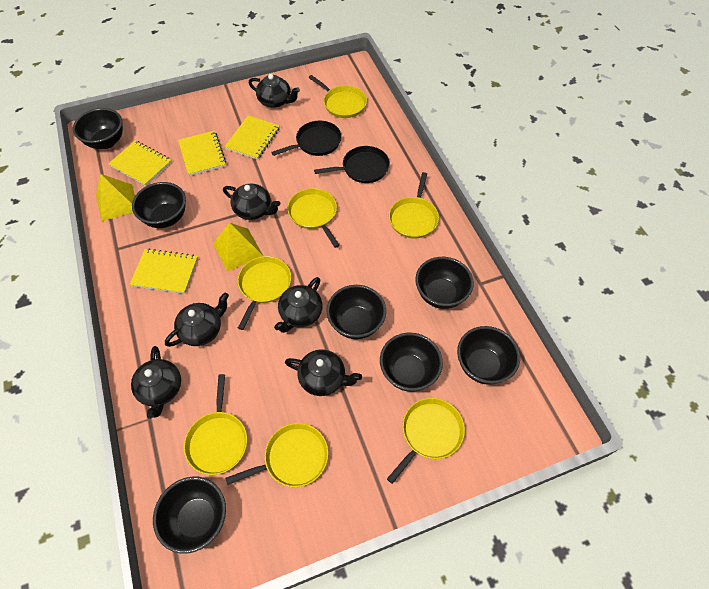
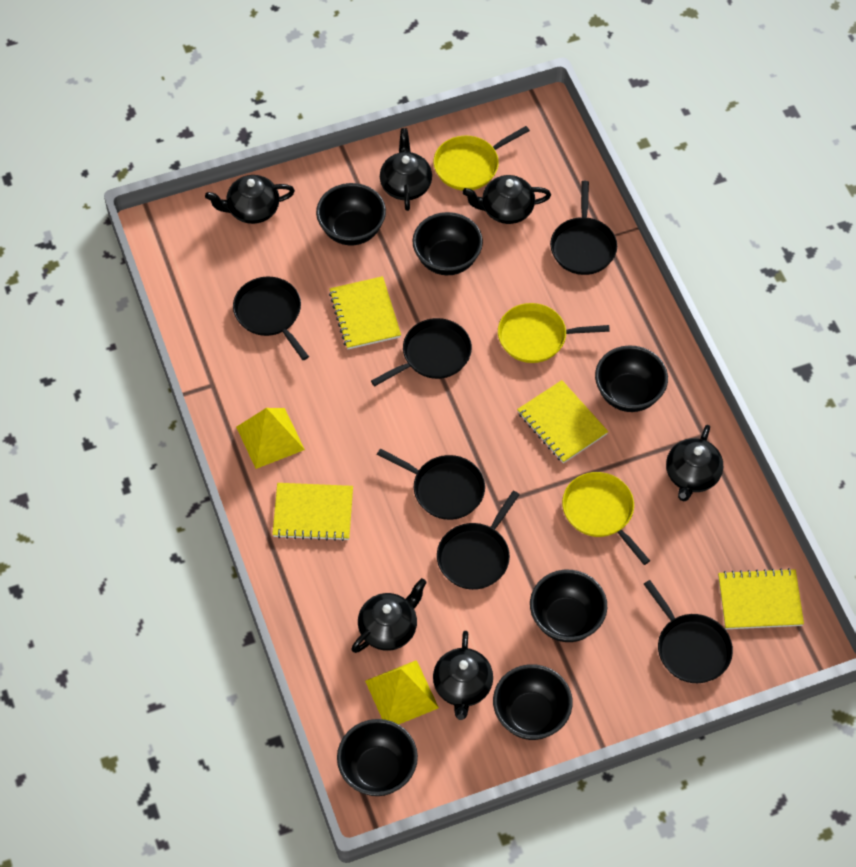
black bowl: 7 -> 6
black pan: 2 -> 6
yellow pan: 7 -> 3

